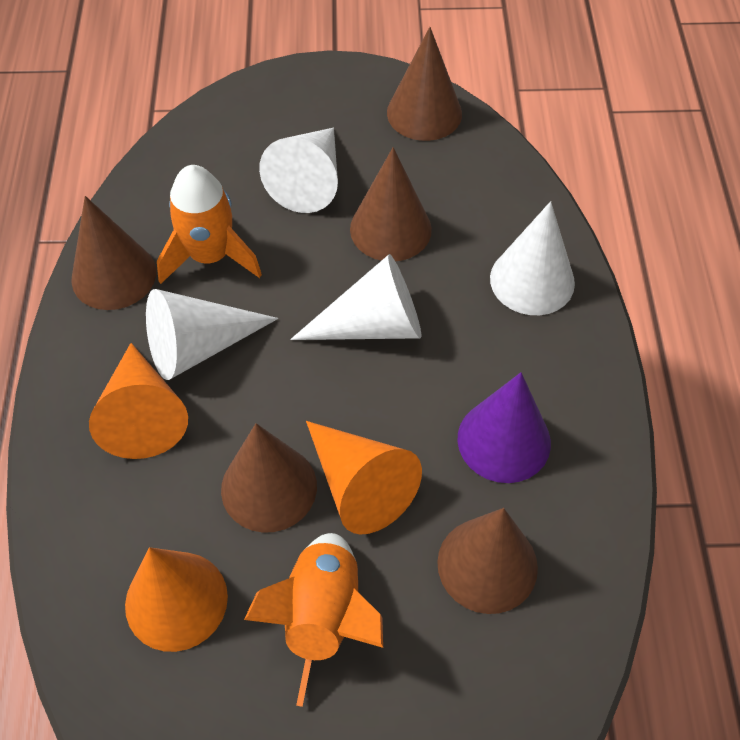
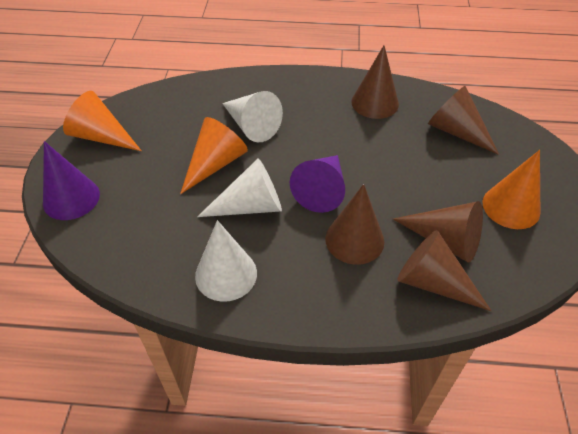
orange rocket: 2 -> 0
purple cone: 1 -> 2
white cone: 4 -> 3

